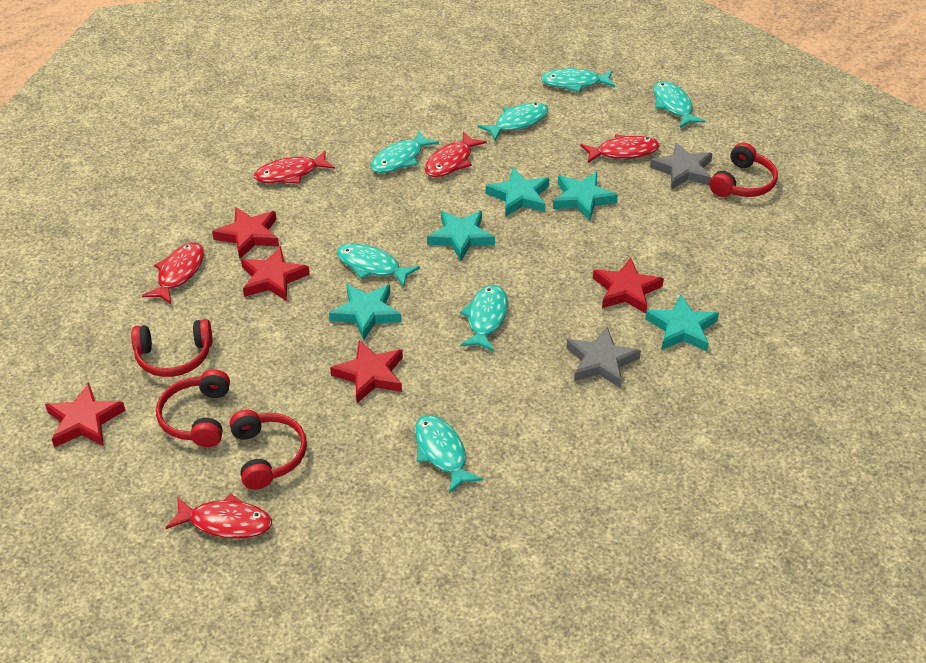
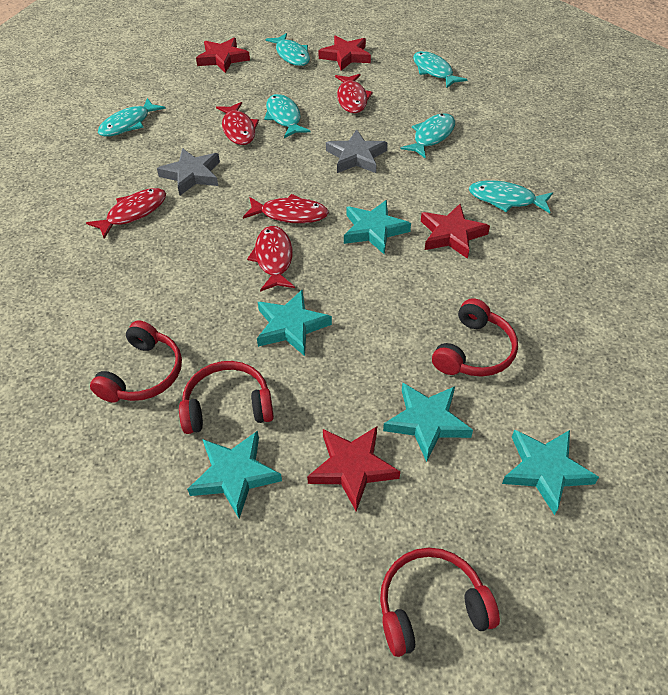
red star: 5 -> 4
turquoise fish: 7 -> 6

